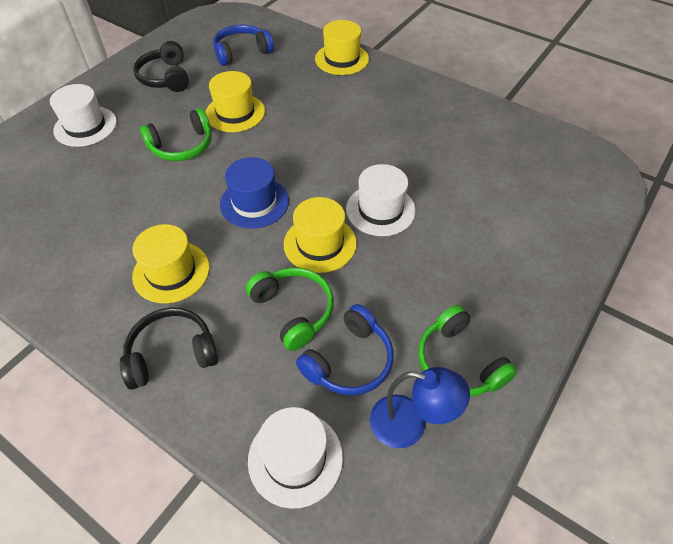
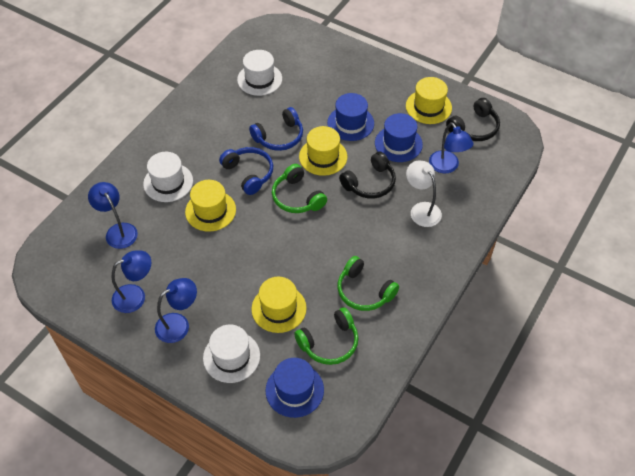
blue hat: 1 -> 3
blue lamp: 1 -> 4
white lamp: 0 -> 1

